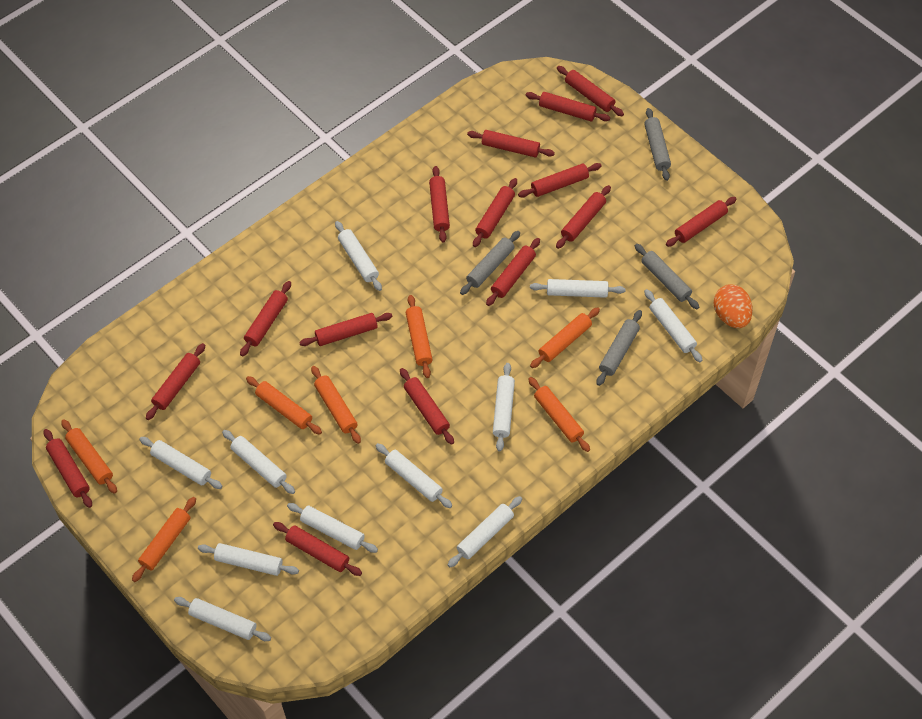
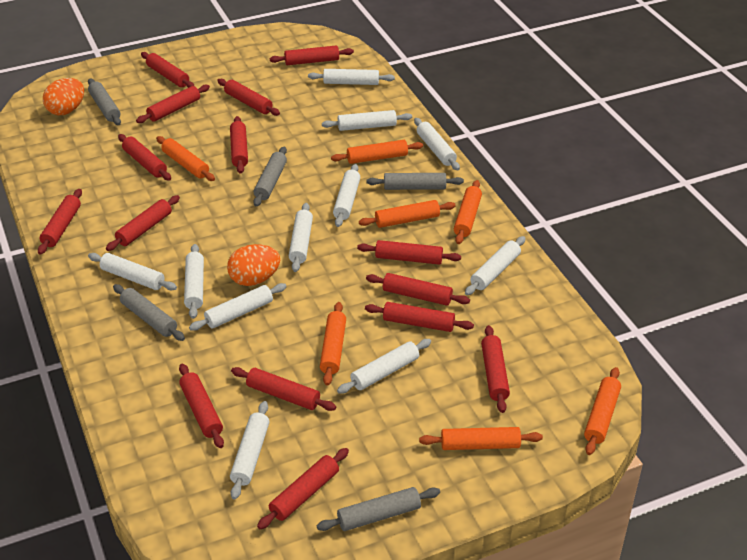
grey rolling pin: 4 -> 5
orange egg: 1 -> 2

